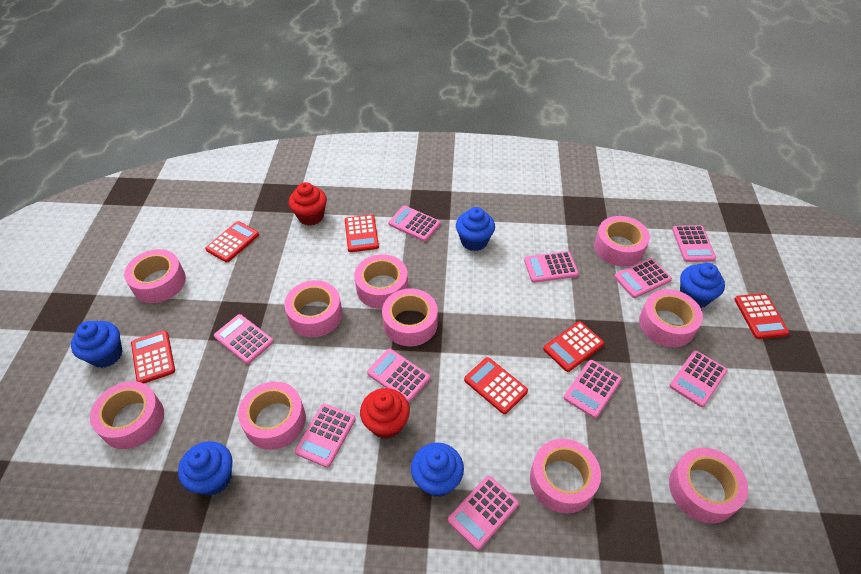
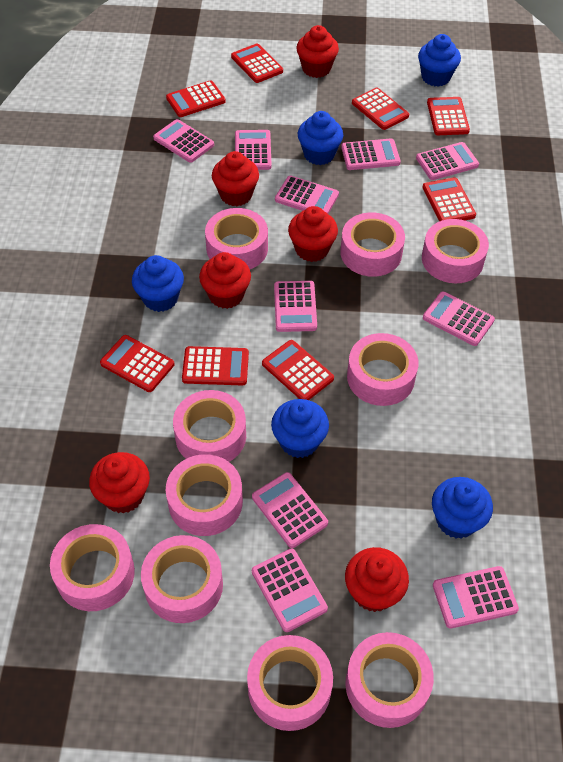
red calculator: 6 -> 8
red cupcake: 2 -> 6

